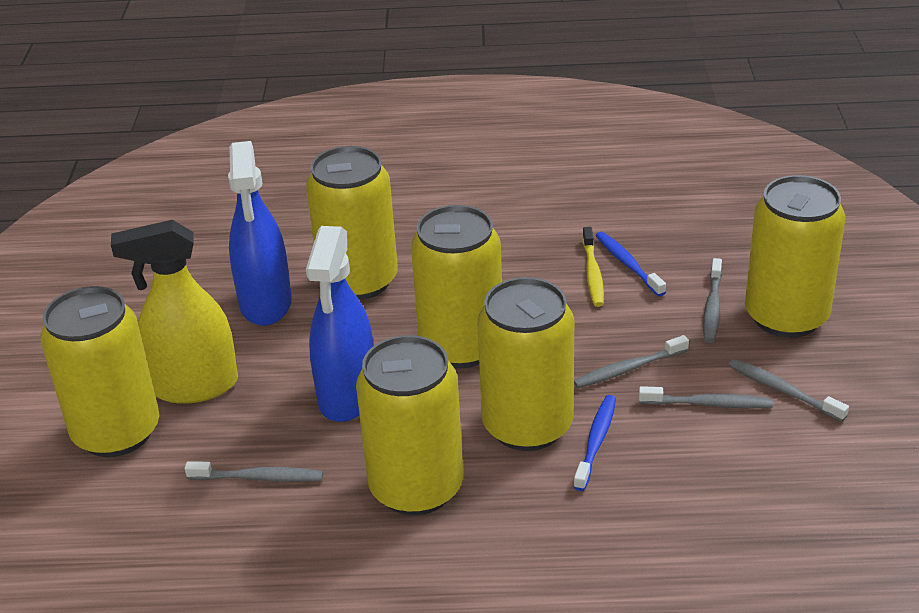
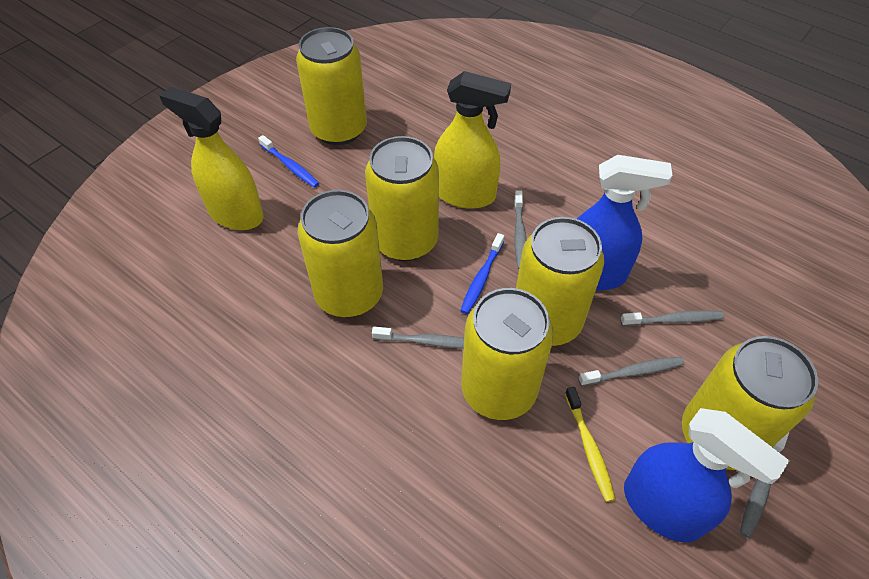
yellow spray bottle: 1 -> 2

